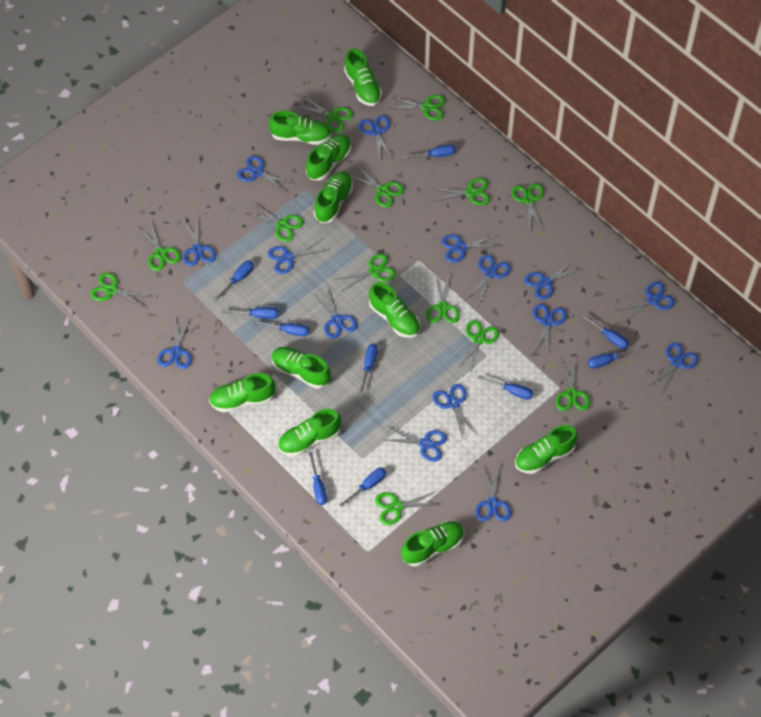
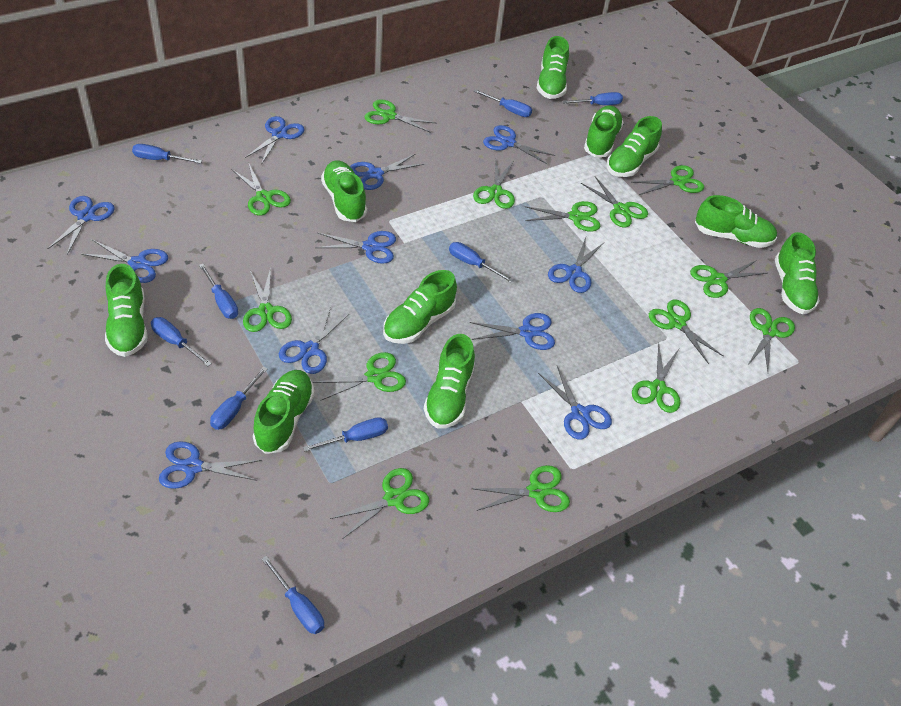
blue scissors: 15 -> 11
blue screwdriver: 10 -> 9
green scissors: 13 -> 14

